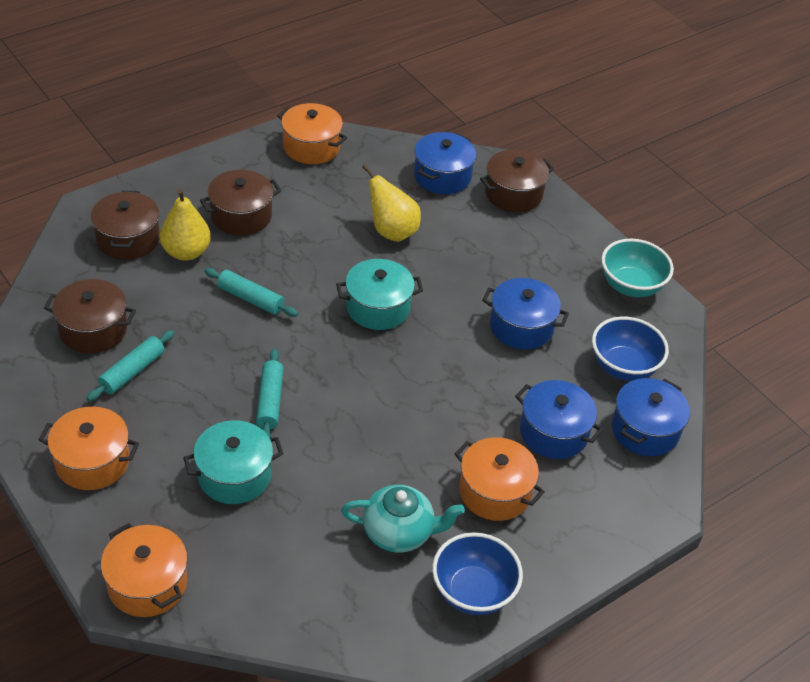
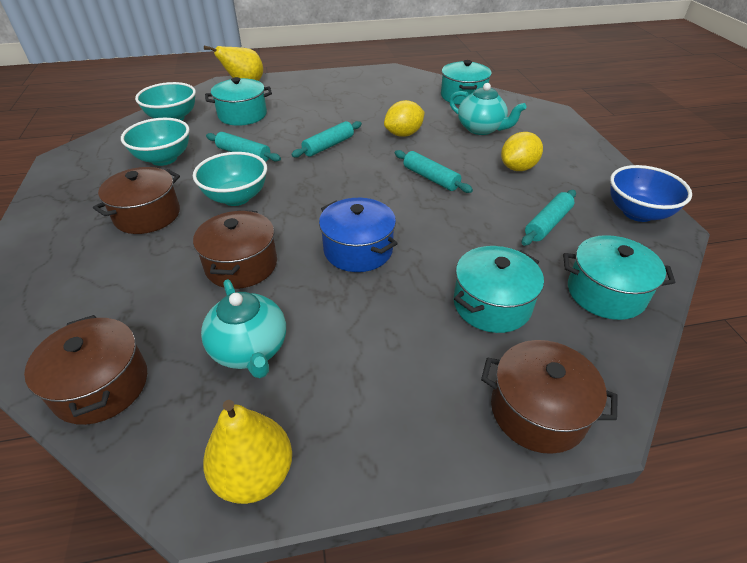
blue bowl: 2 -> 1
blue pot: 4 -> 1
orange pot: 4 -> 0
turquoise bowl: 1 -> 3
turquoise pot: 2 -> 4
turquoise rolling pin: 3 -> 4
turquoise teapot: 1 -> 2
yellow lemon: 0 -> 2

